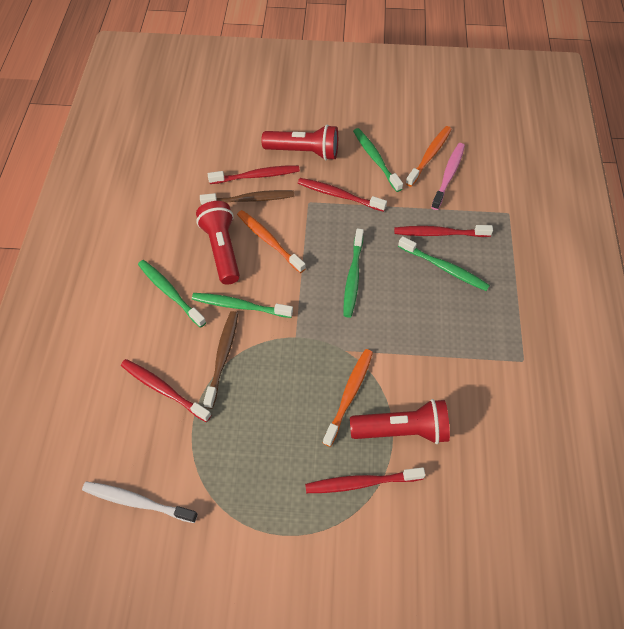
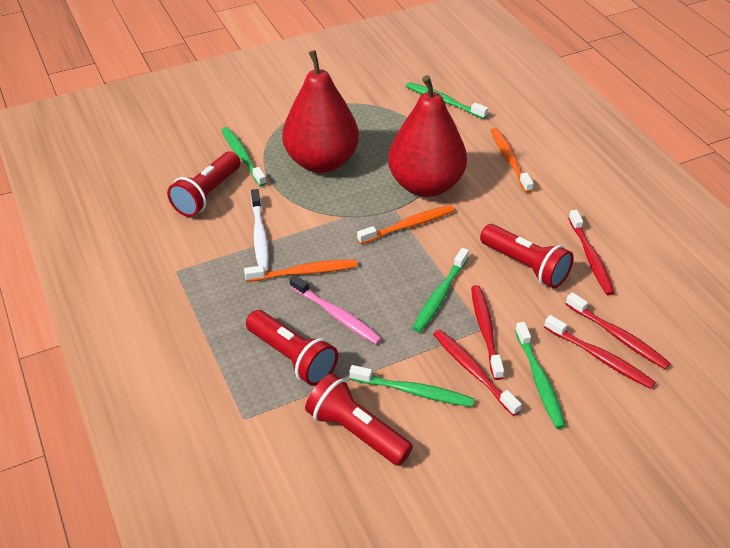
brown toothbrush: 2 -> 0
red flashlight: 3 -> 4
red pear: 0 -> 2

